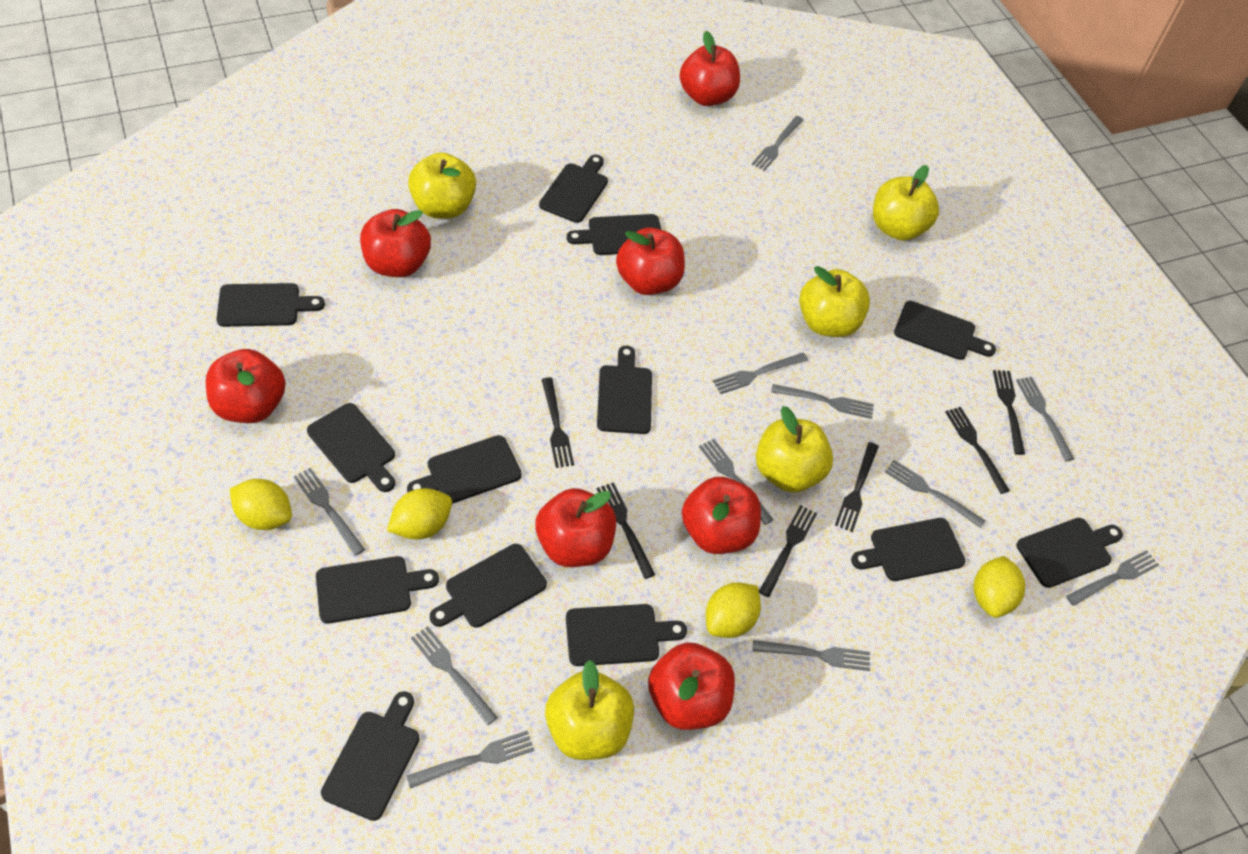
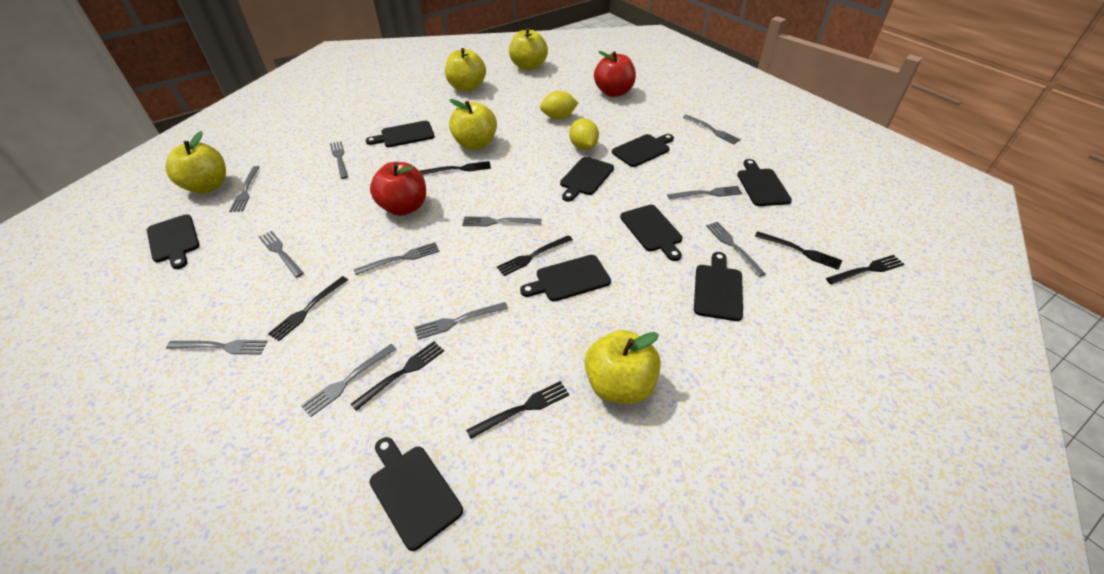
black cutting board: 13 -> 9
black fork: 6 -> 7
red apple: 7 -> 2
yellow lemon: 4 -> 2

